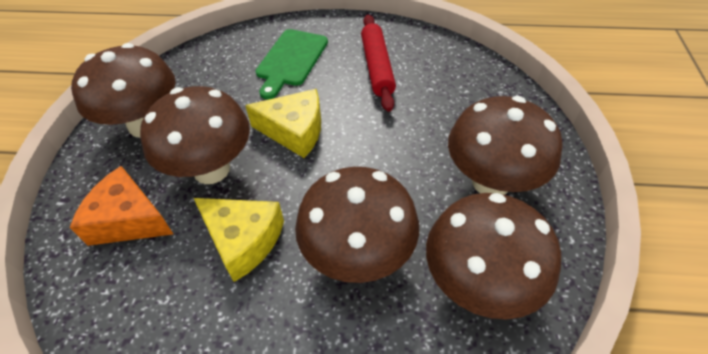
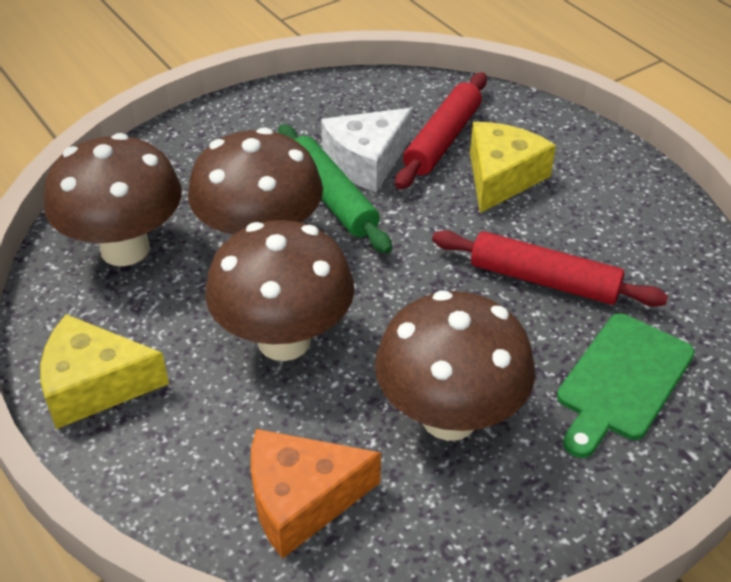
brown mushroom: 5 -> 4
green rolling pin: 0 -> 1
red rolling pin: 1 -> 2
white cheese: 0 -> 1

